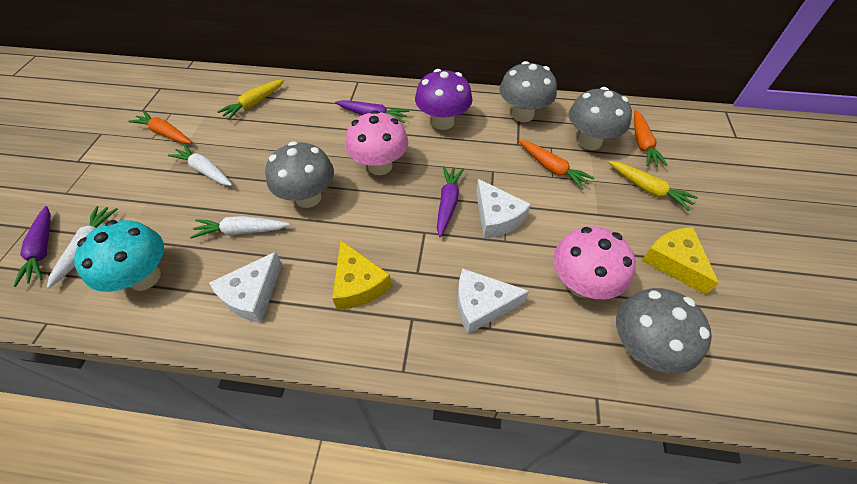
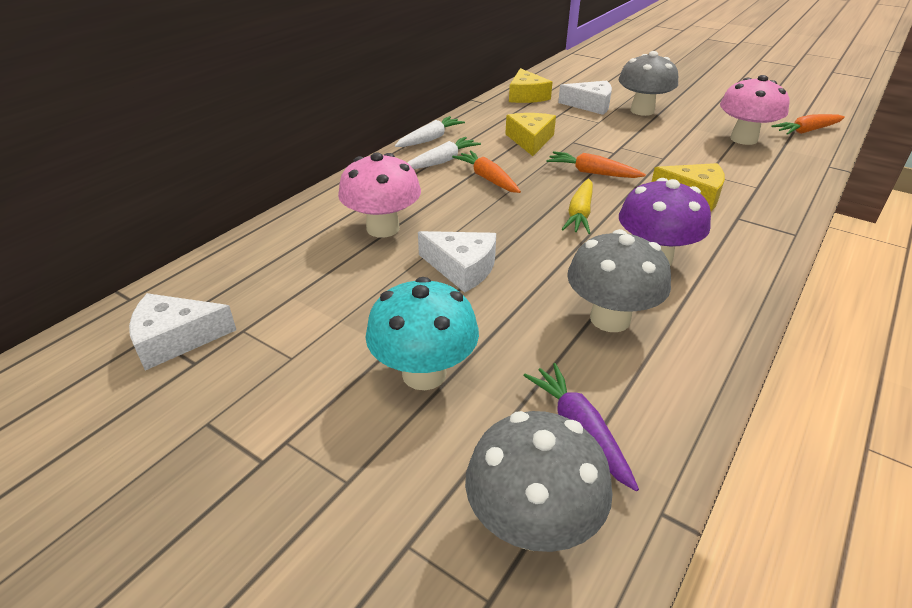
grey mushroom: 4 -> 3
purple carrot: 3 -> 1
white carrot: 3 -> 2
yellow carrot: 2 -> 1
yellow cheese: 2 -> 3

